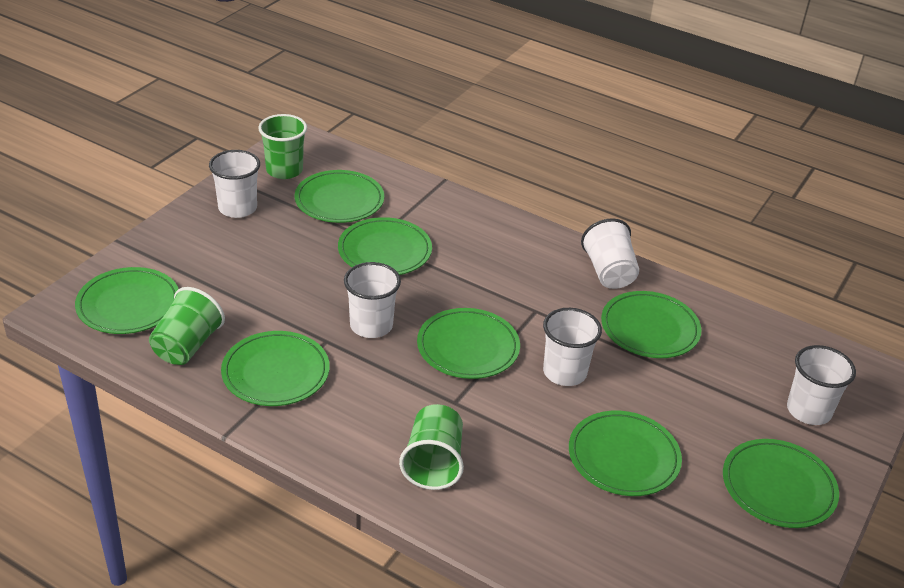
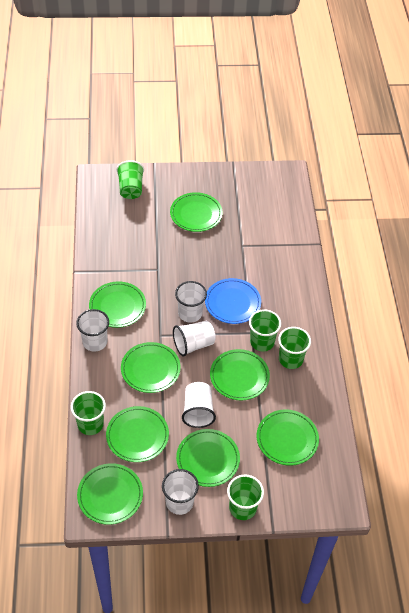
blue plate: 0 -> 1
green cup: 3 -> 5

